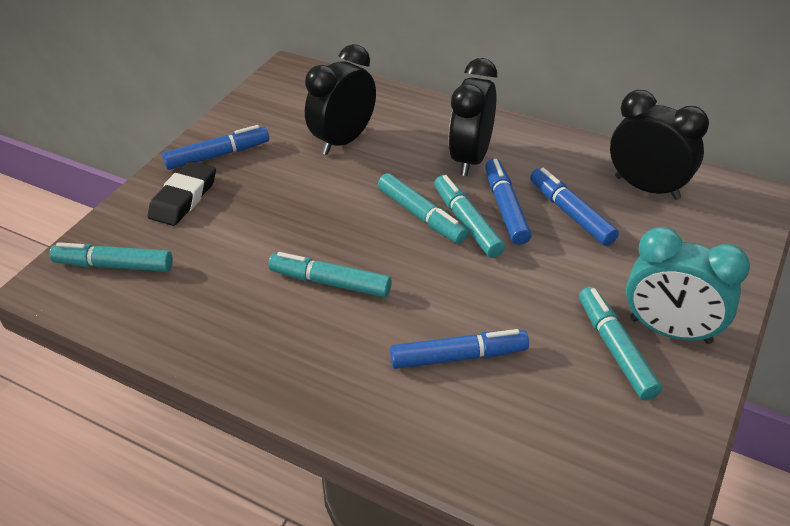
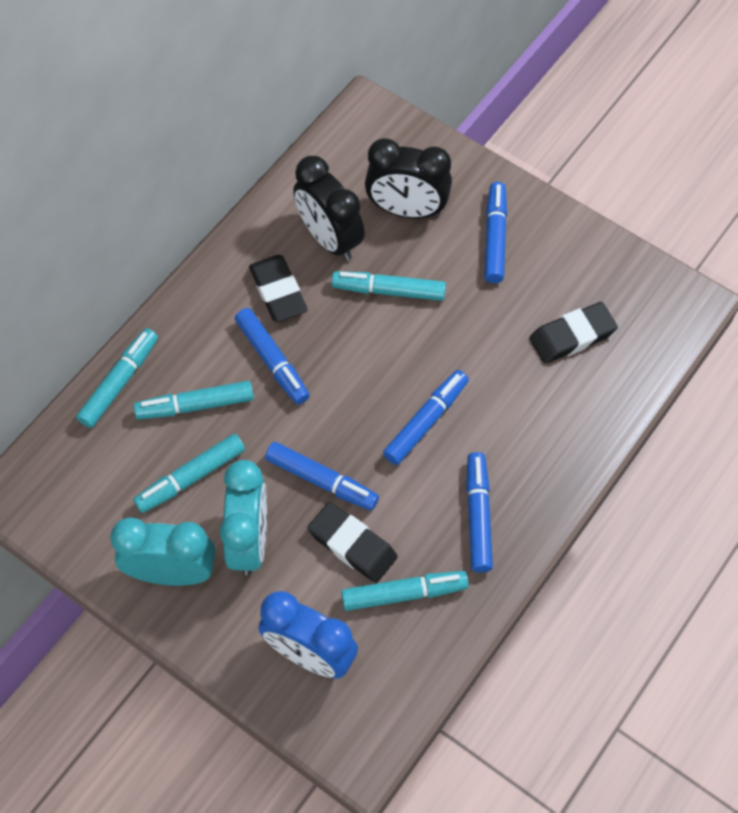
black clock: 3 -> 2
black eraser: 1 -> 3
blue clock: 0 -> 1
blue marker: 4 -> 5
turquoise clock: 1 -> 2

